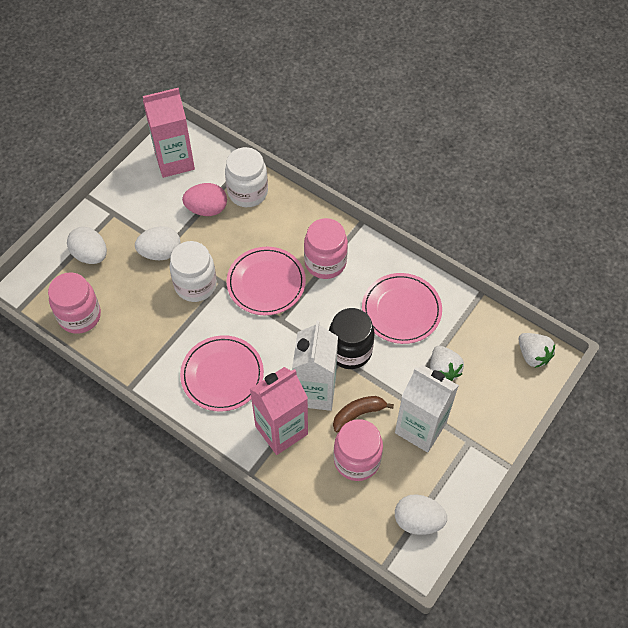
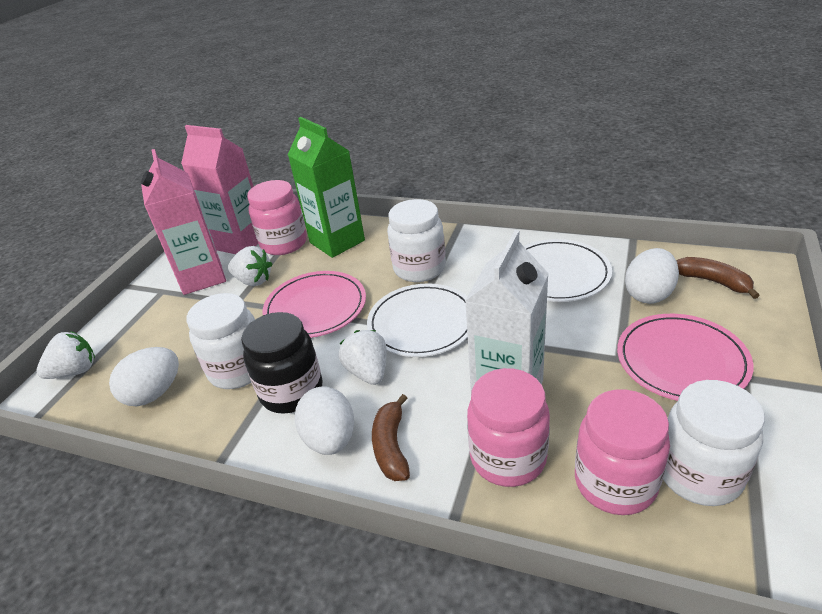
brown banana: 1 -> 2
green carton: 0 -> 1
pink egg: 1 -> 0
pink plate: 3 -> 2
white carton: 2 -> 1
white jar: 2 -> 3
white plate: 0 -> 2
white strawberry: 2 -> 3

